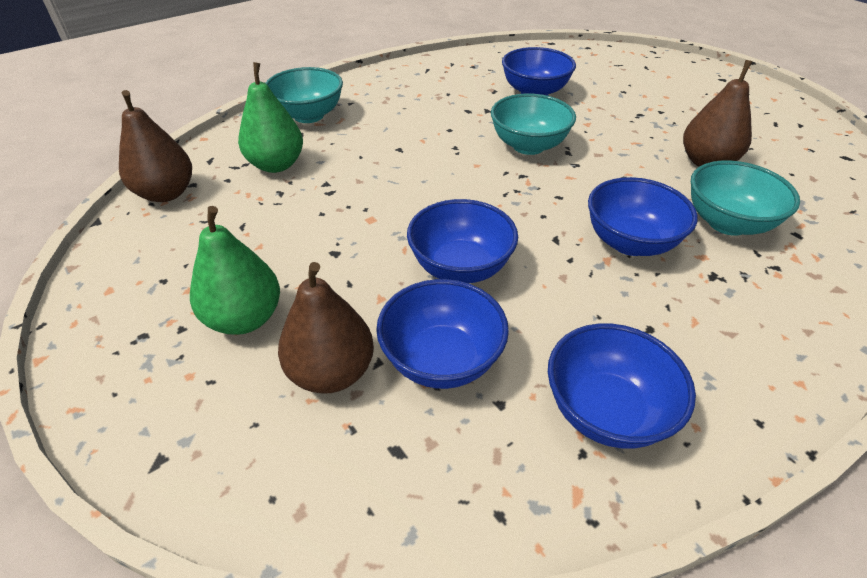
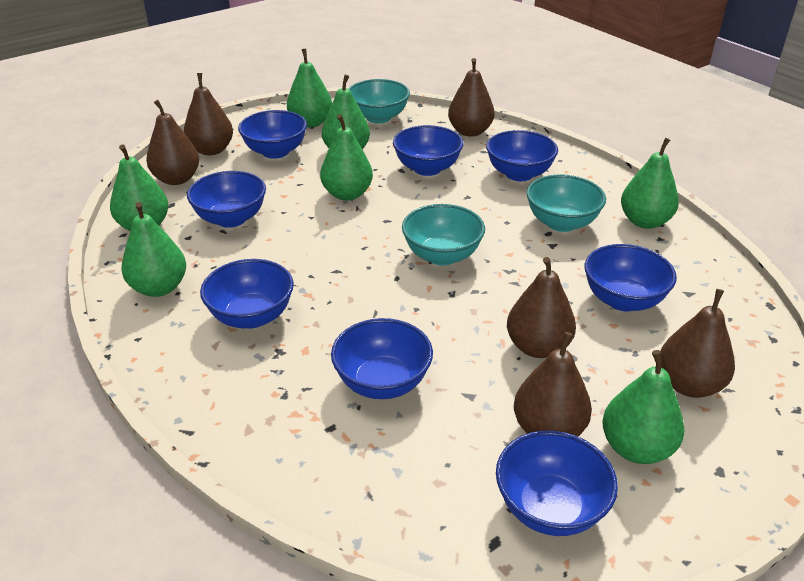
blue bowl: 5 -> 8
brown pear: 3 -> 6
green pear: 2 -> 7

